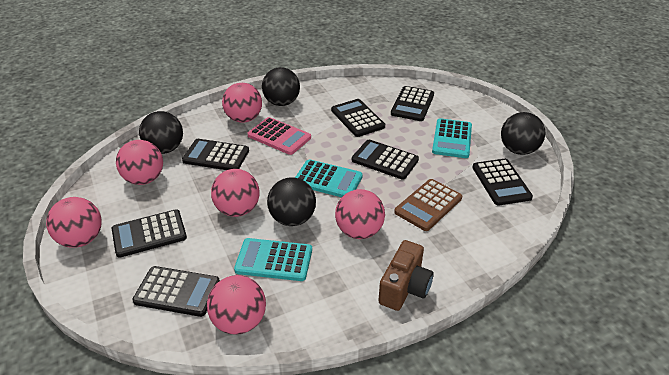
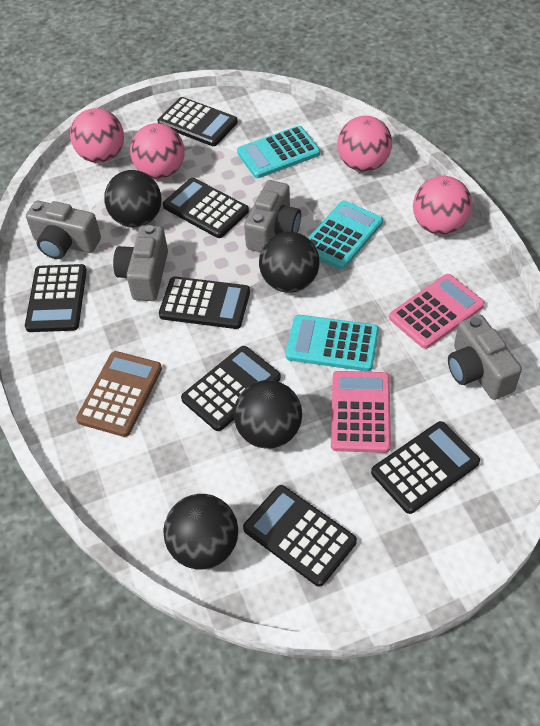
brown camera: 1 -> 0
grey camera: 0 -> 4
pink ball: 6 -> 4
pink calculator: 1 -> 2

